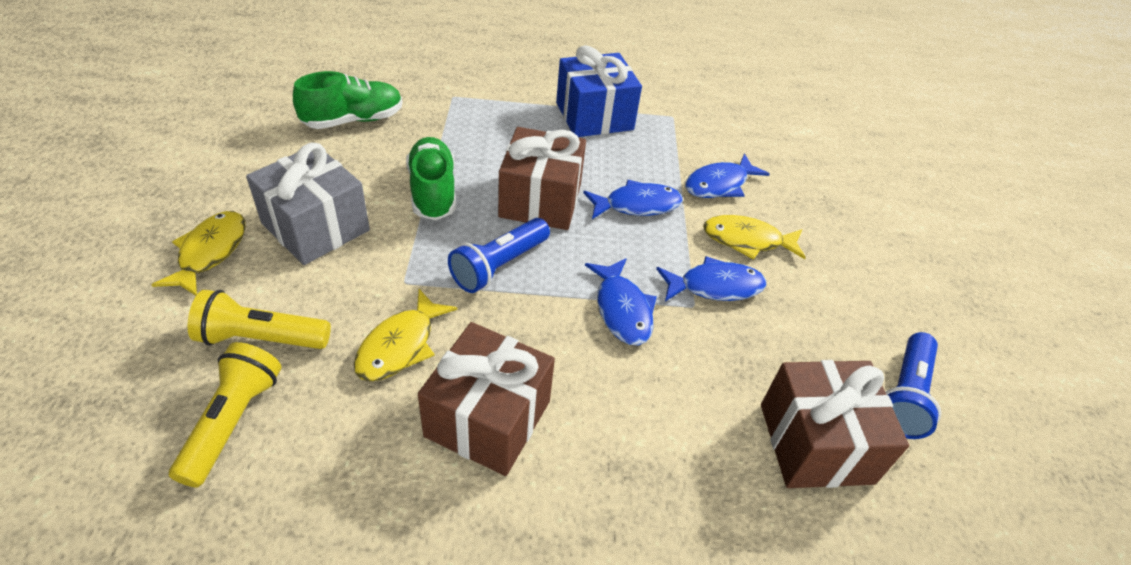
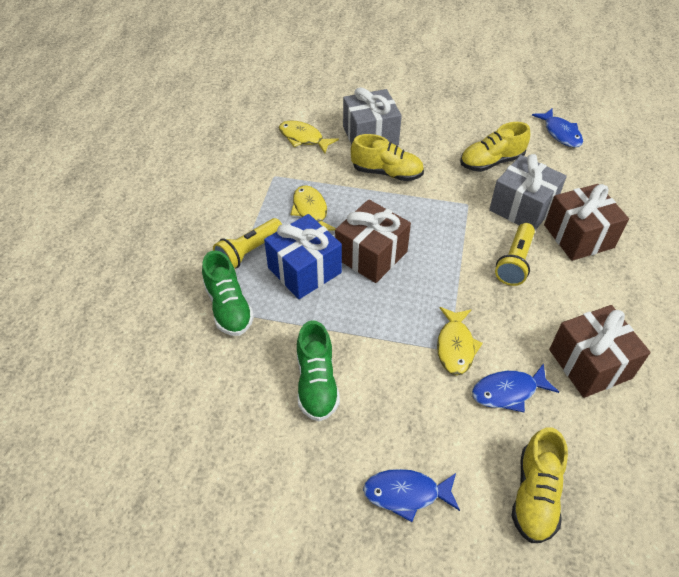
blue fish: 4 -> 3
blue flashlight: 2 -> 0
grey gift: 1 -> 2
yellow shoe: 0 -> 3

